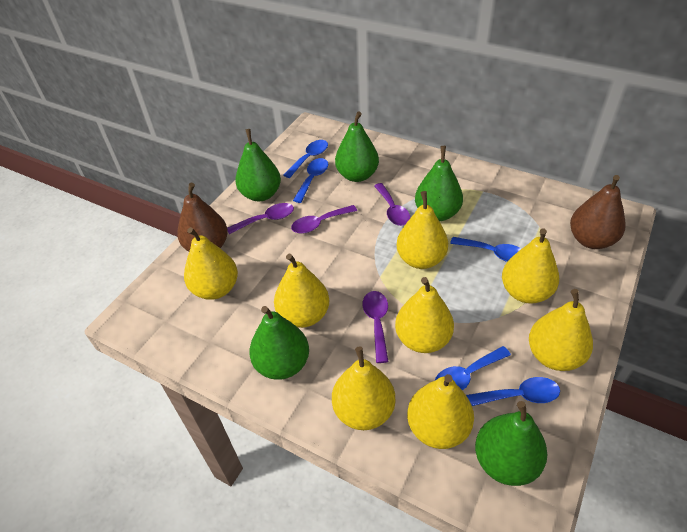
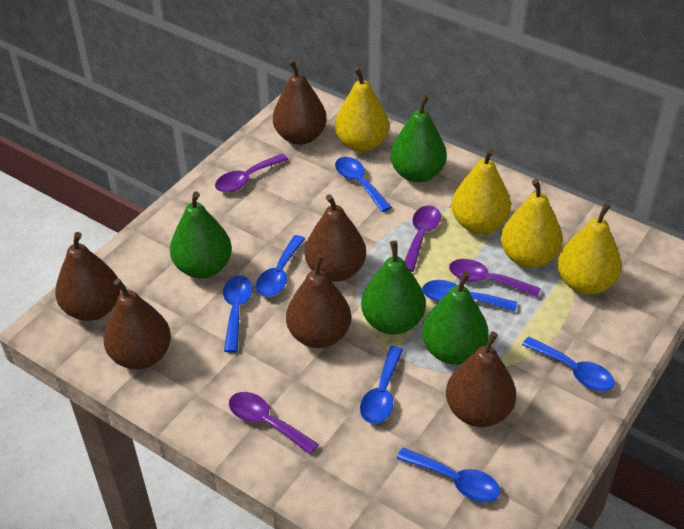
blue spoon: 5 -> 7
brown pear: 2 -> 6
green pear: 5 -> 4
yellow pear: 8 -> 4

